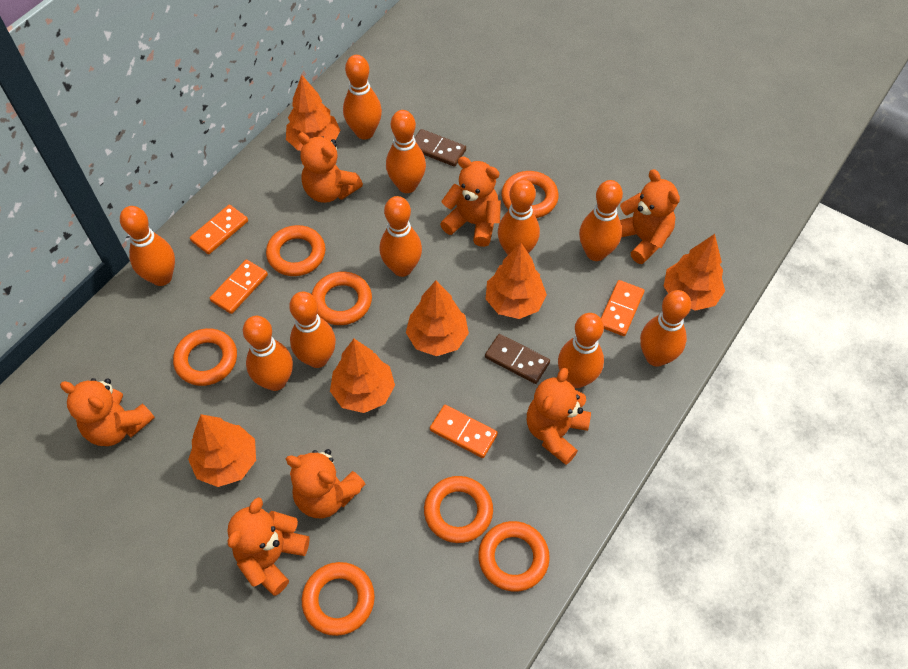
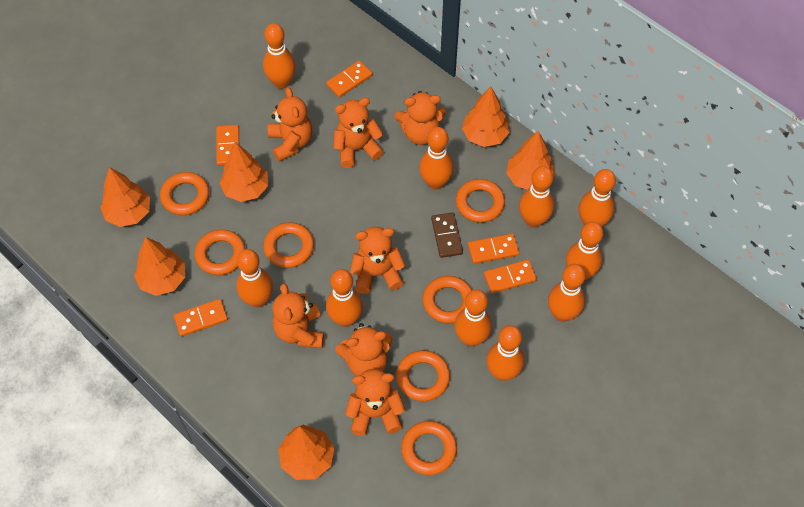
brown domino: 2 -> 1
orange domino: 4 -> 5

